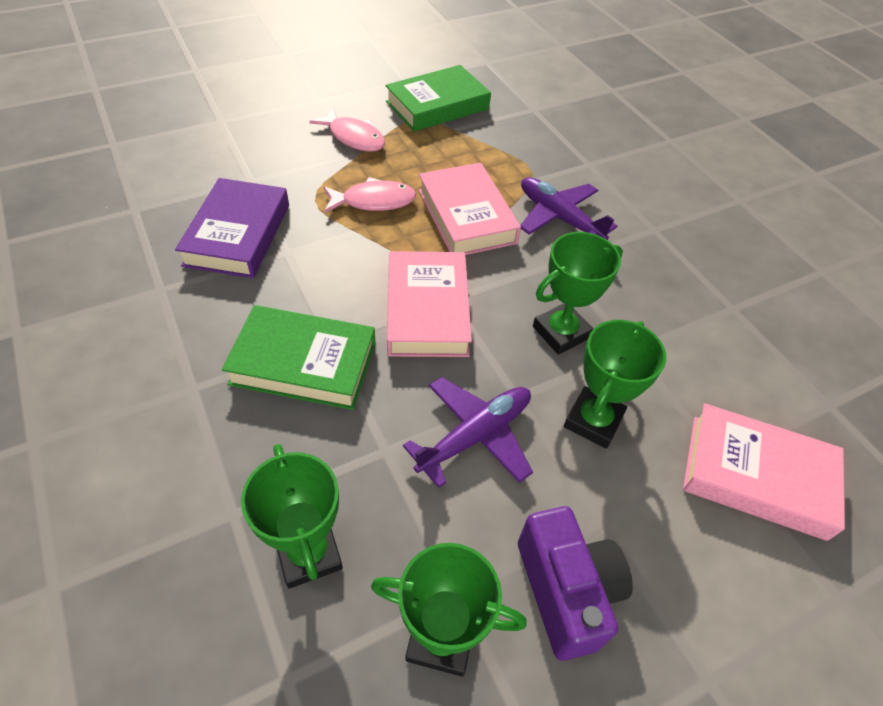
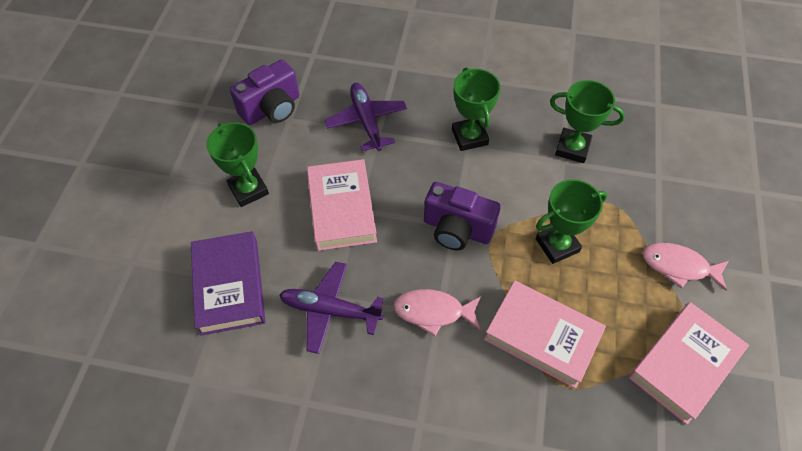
green book: 2 -> 0
purple camera: 1 -> 2

